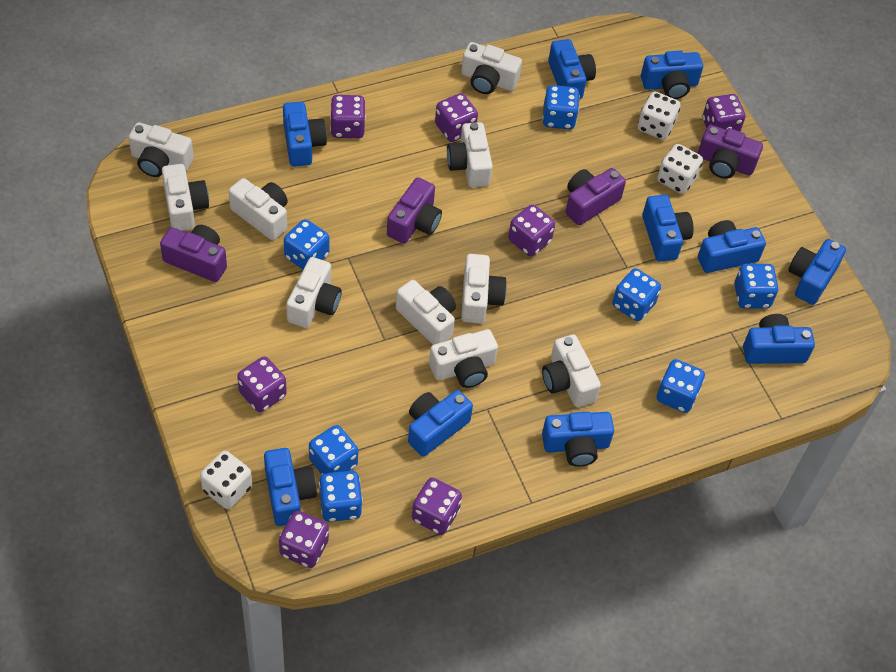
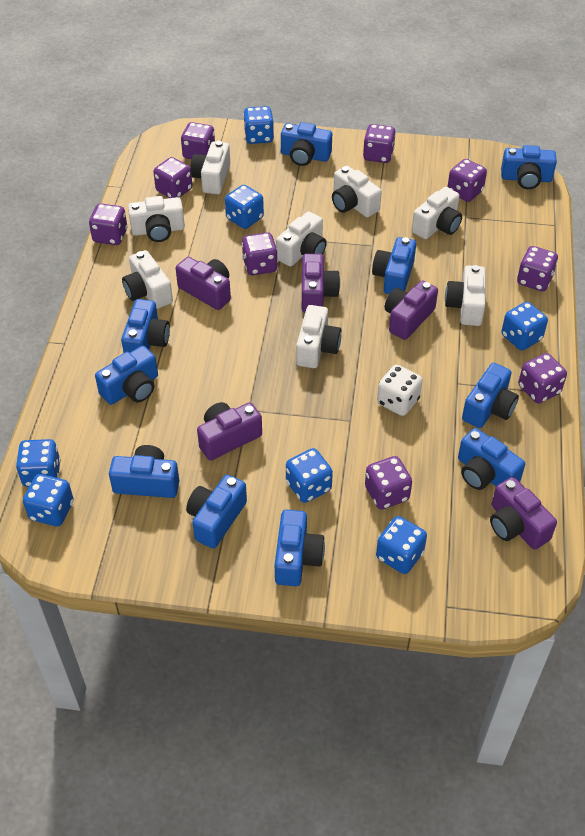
purple camera: 4 -> 5
purple dice: 7 -> 9
white camera: 10 -> 8
white dice: 3 -> 1

